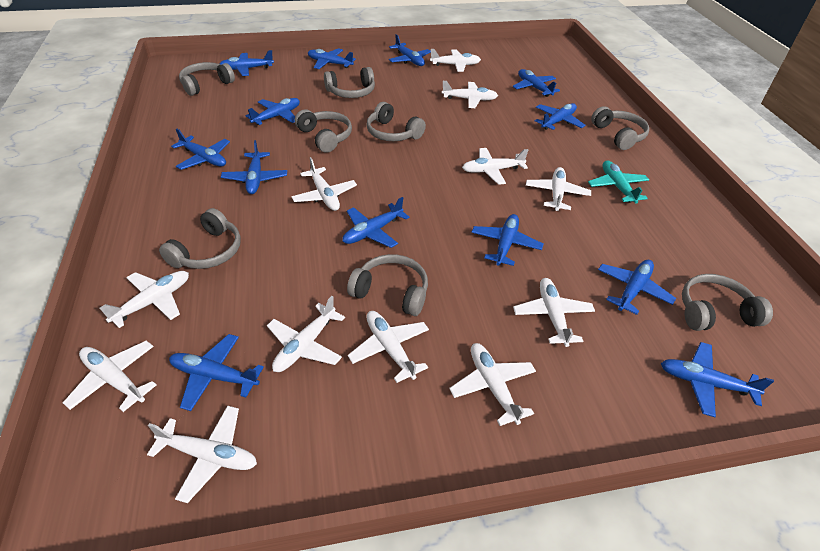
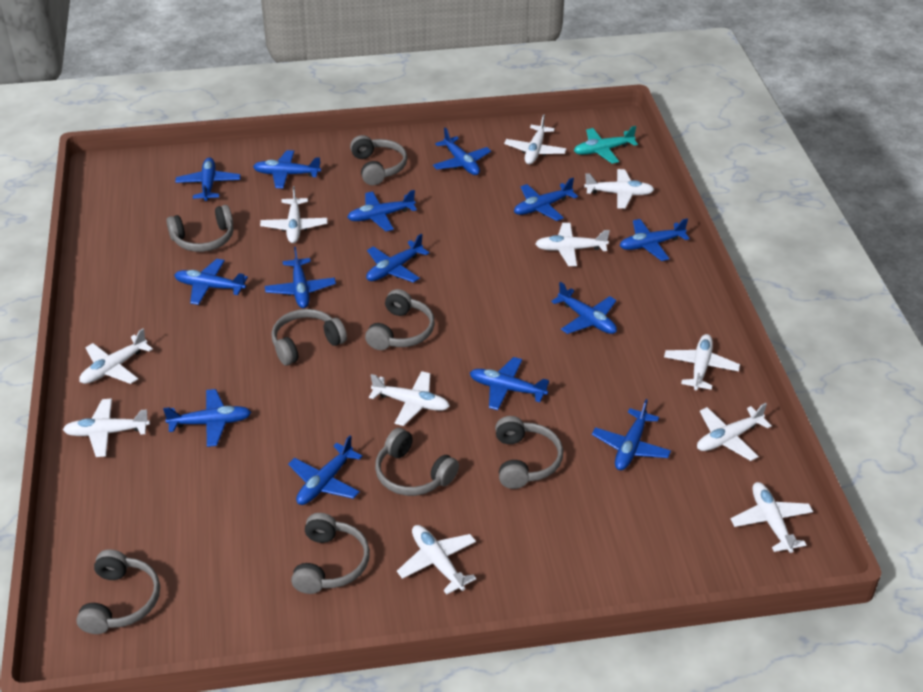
blue plane: 13 -> 14
white plane: 12 -> 11

